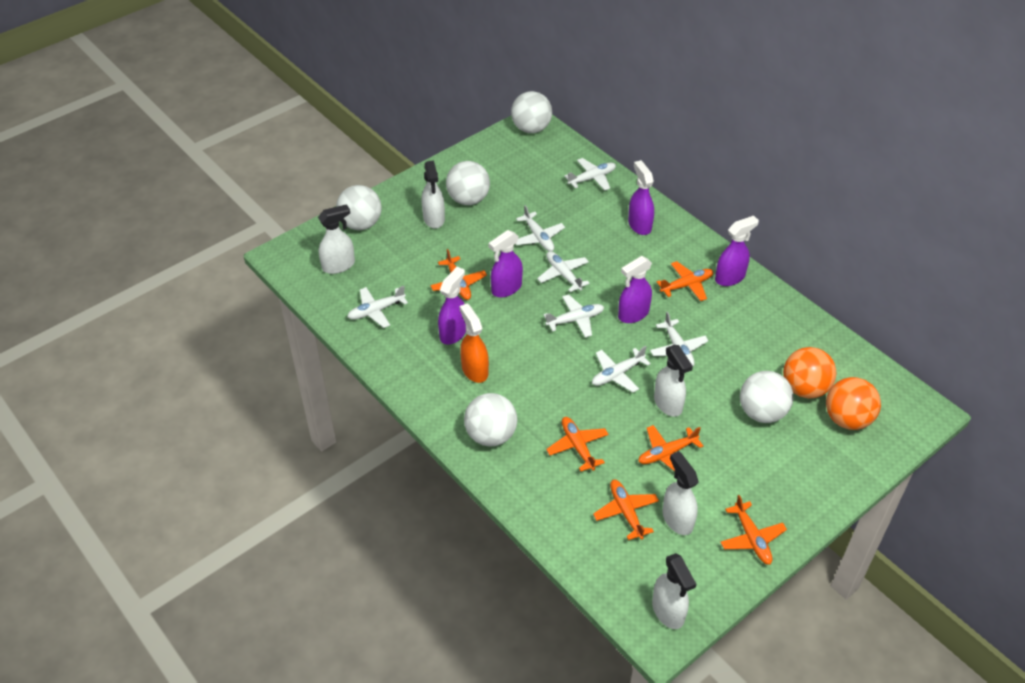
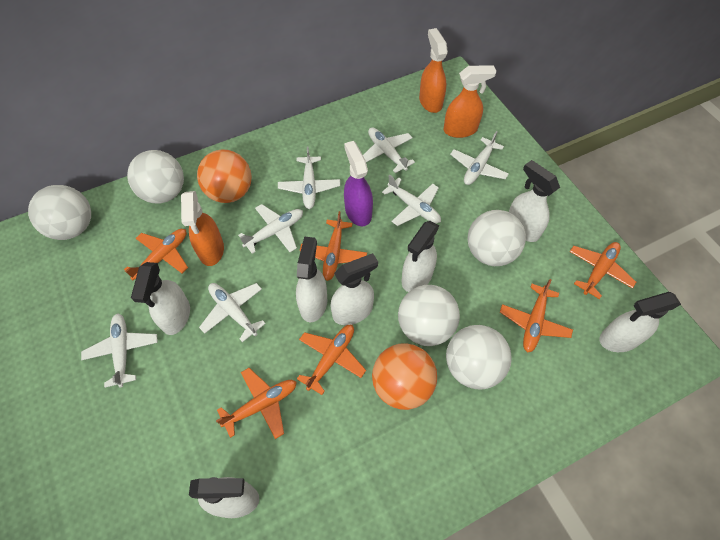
orange spray bottle: 1 -> 3
purple spray bottle: 5 -> 1
white spray bottle: 5 -> 7

